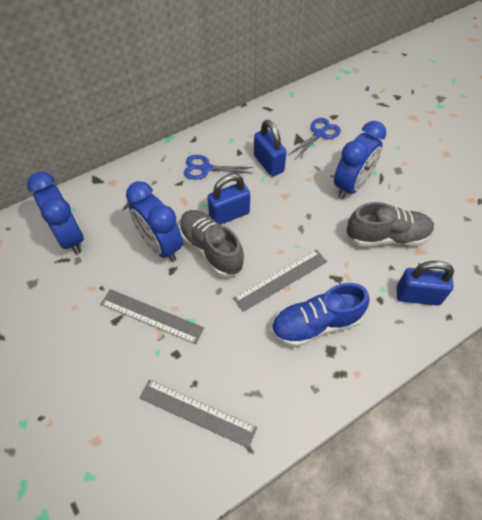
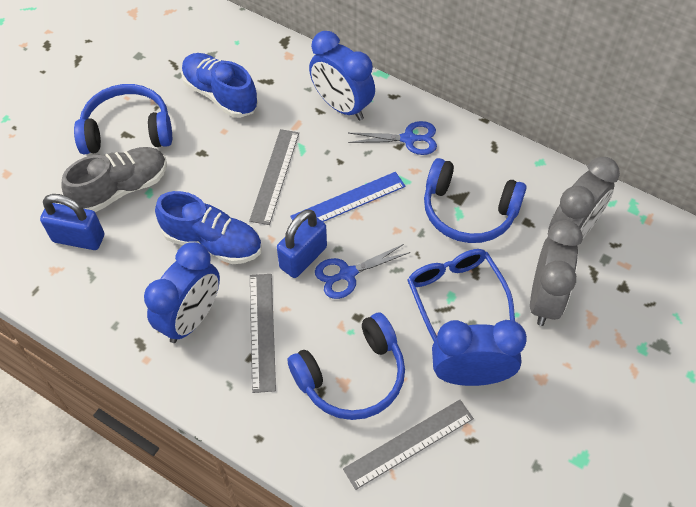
blue glasses: 0 -> 1
blue headphones: 0 -> 3
blue padlock: 3 -> 2
blue ruler: 0 -> 1
blue shoe: 1 -> 2
grey clock: 0 -> 2
grey shoe: 2 -> 1

